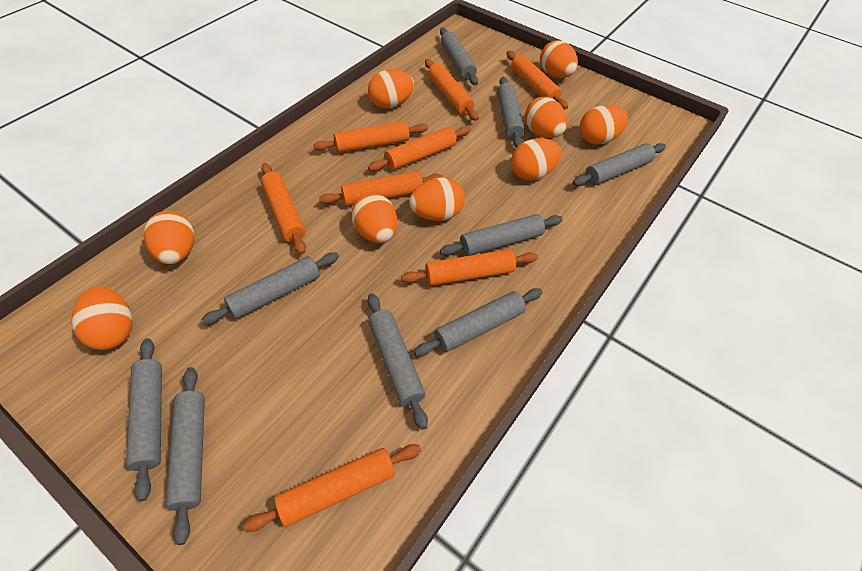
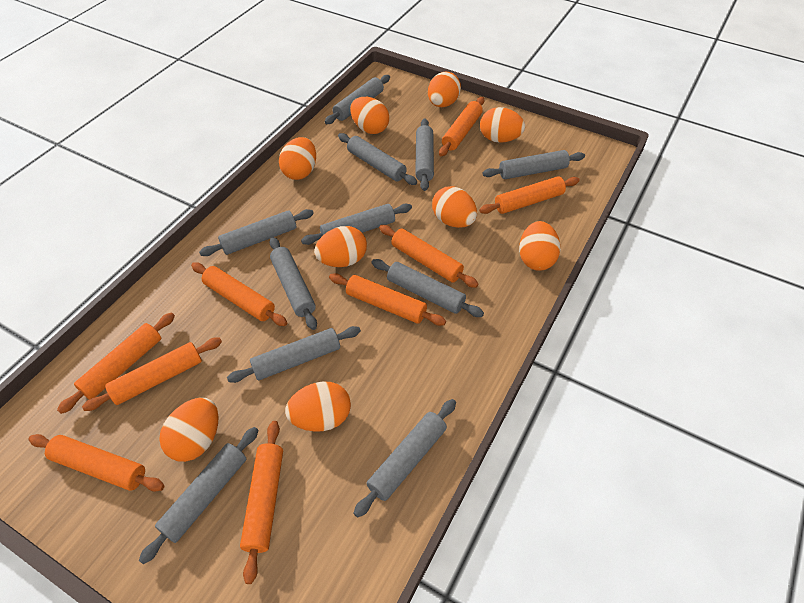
grey rolling pin: 9 -> 11
orange rolling pin: 8 -> 9

